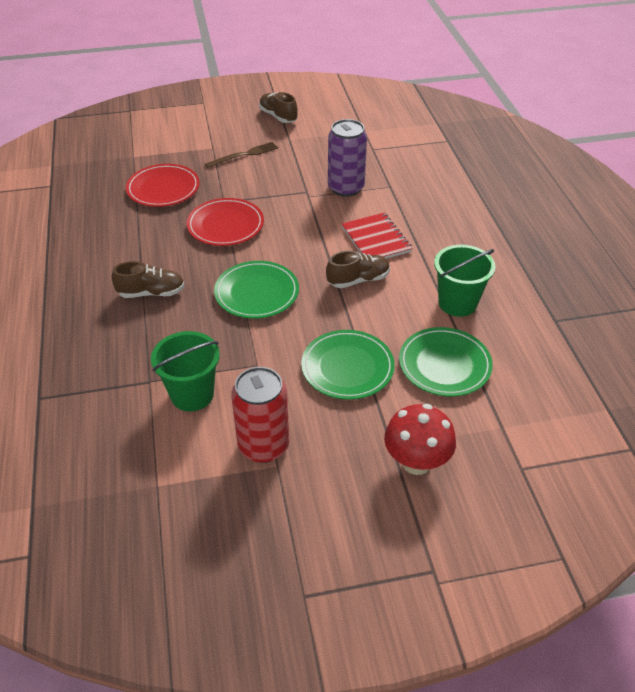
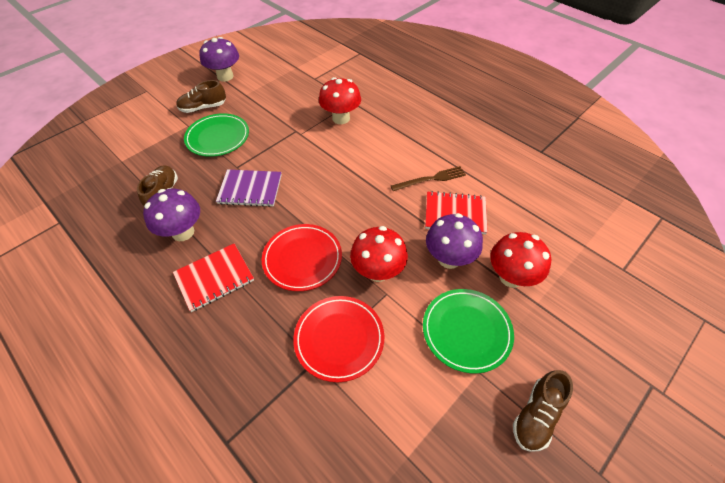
green bucket: 2 -> 0
green plate: 3 -> 2
purple can: 1 -> 0
purple mushroom: 0 -> 3
purple notebook: 0 -> 1
red can: 1 -> 0
red mushroom: 1 -> 3
red notebook: 1 -> 2

